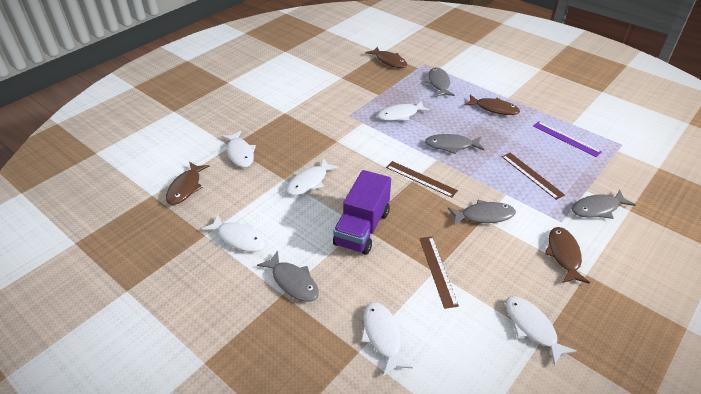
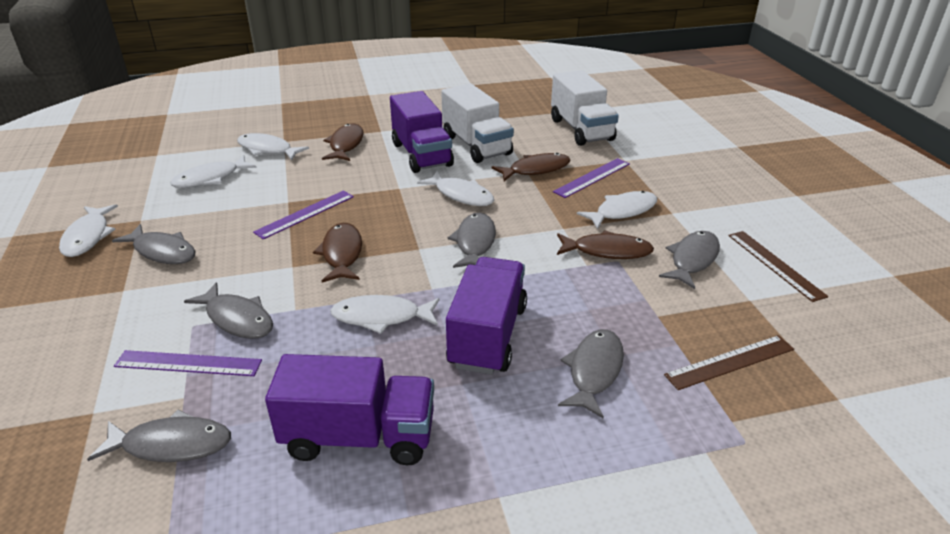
brown ruler: 3 -> 2
grey fish: 5 -> 6
purple ruler: 1 -> 3
purple truck: 1 -> 3
white truck: 0 -> 2

